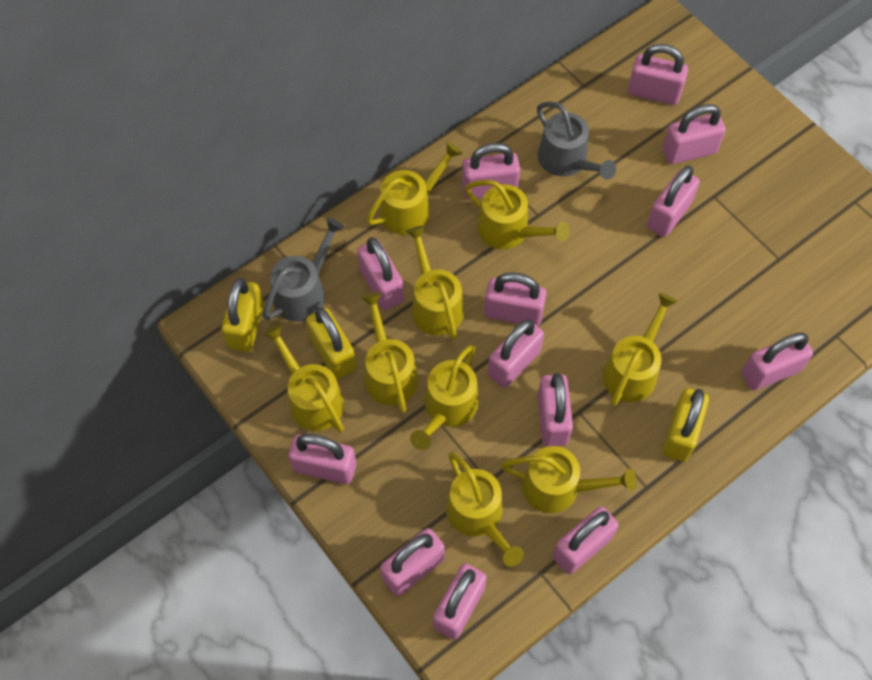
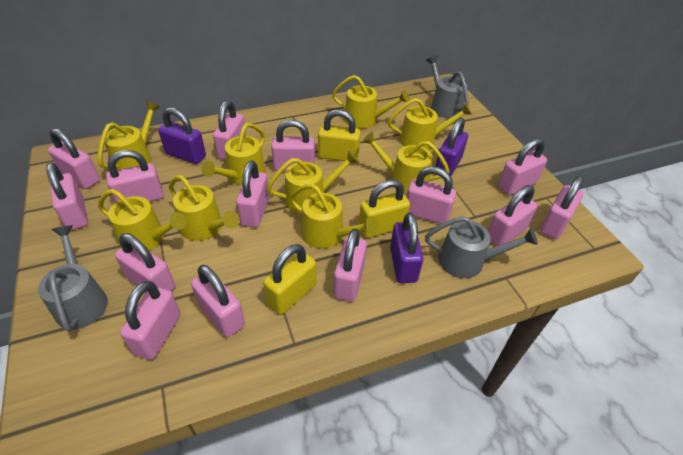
grey watering can: 2 -> 3
pink padlock: 13 -> 14
purple padlock: 0 -> 3

